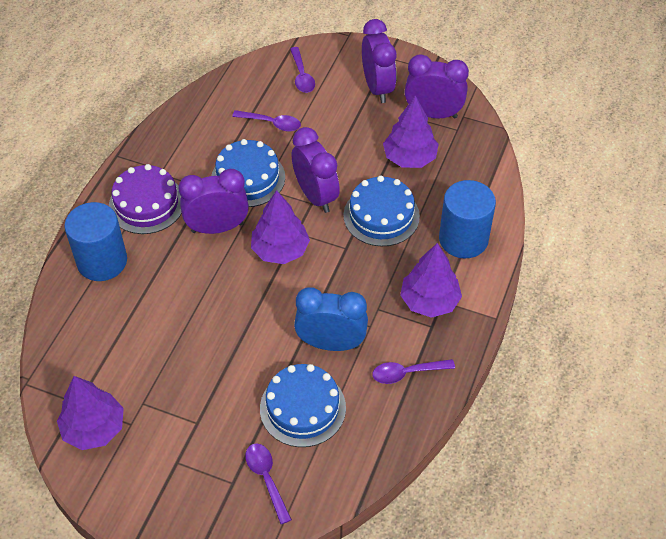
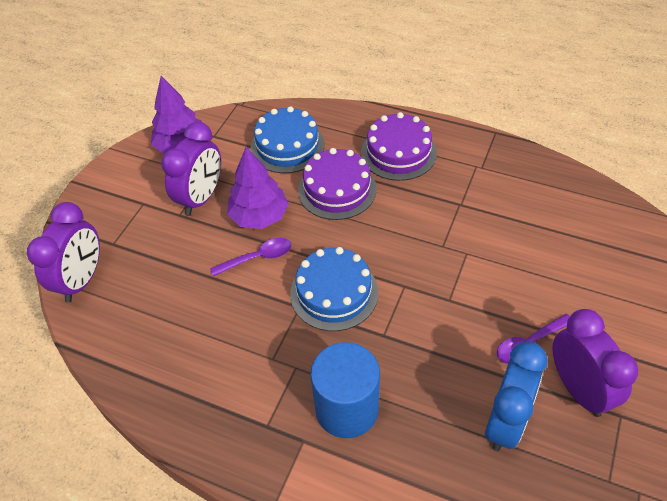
blue cake: 3 -> 2
blue cylinder: 2 -> 1
purple cake: 1 -> 2
purple clock: 4 -> 3
purple spoon: 4 -> 2
purple tree: 4 -> 2

